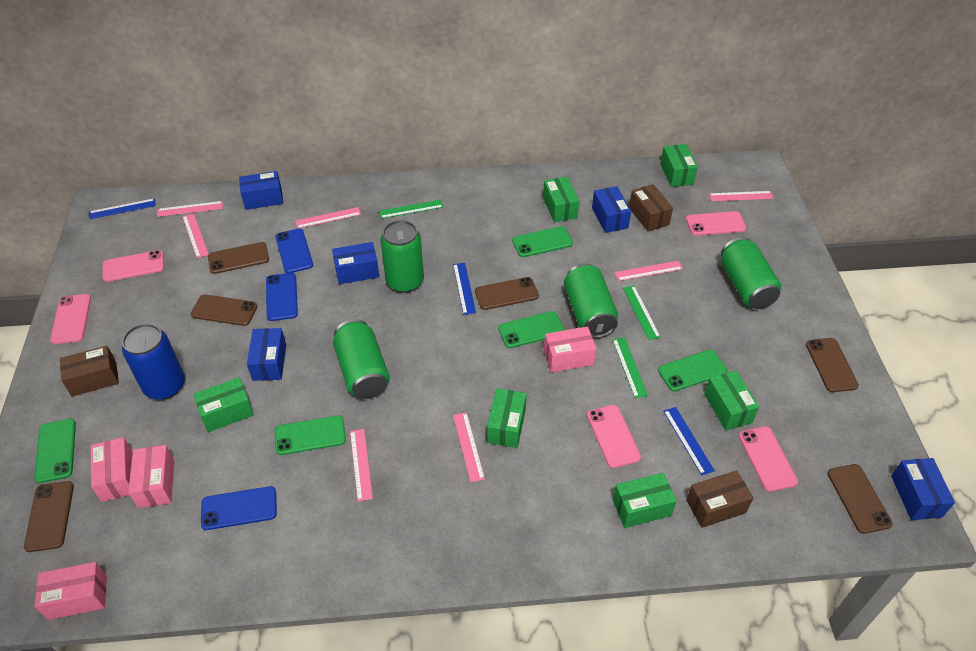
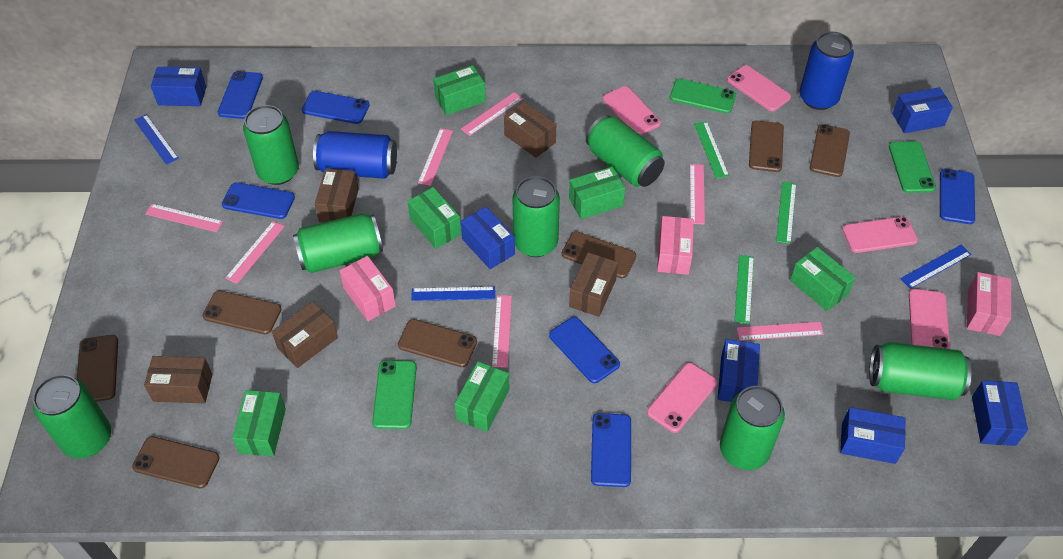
blue box: 5 -> 6
blue can: 1 -> 2
blue phone: 3 -> 6
brown box: 3 -> 5
brown phone: 6 -> 7
green can: 4 -> 7
green phone: 5 -> 3
pink box: 4 -> 3

